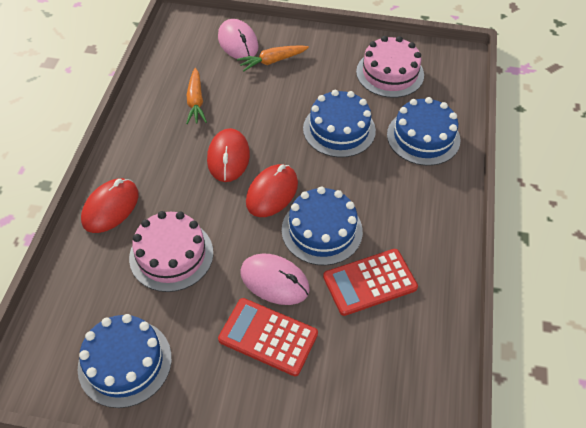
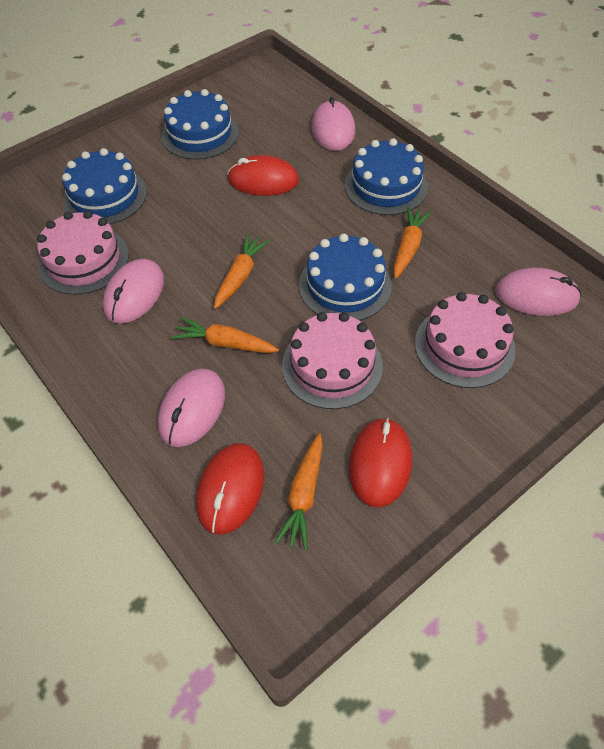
orange carrot: 2 -> 4
pink cake: 2 -> 3
pink mouse: 2 -> 4
red calculator: 2 -> 0

